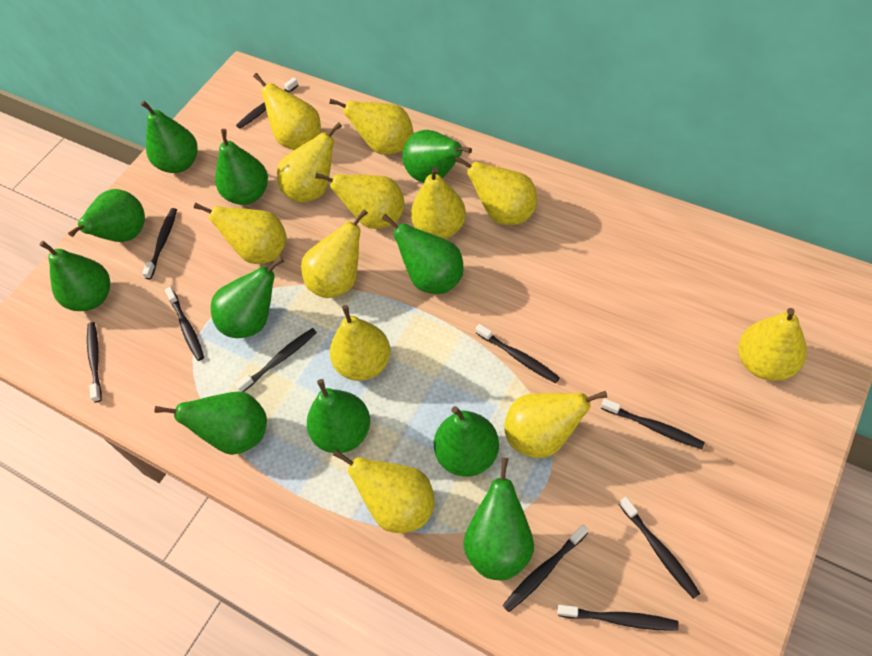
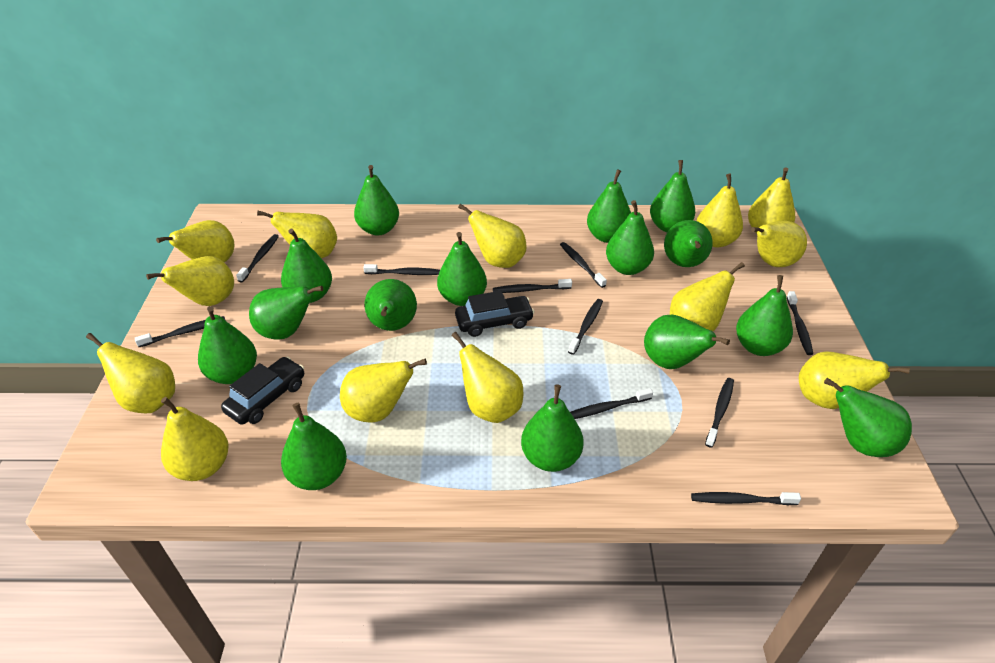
black car: 0 -> 2
green pear: 11 -> 15
yellow pear: 12 -> 13

